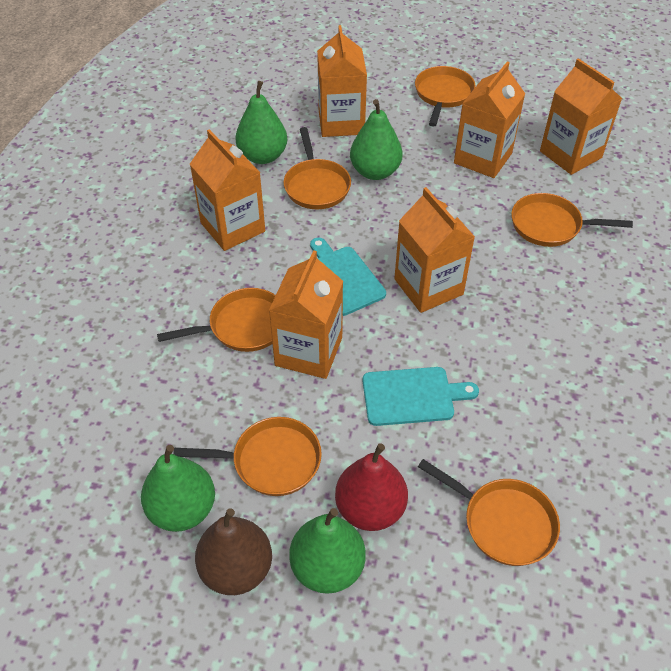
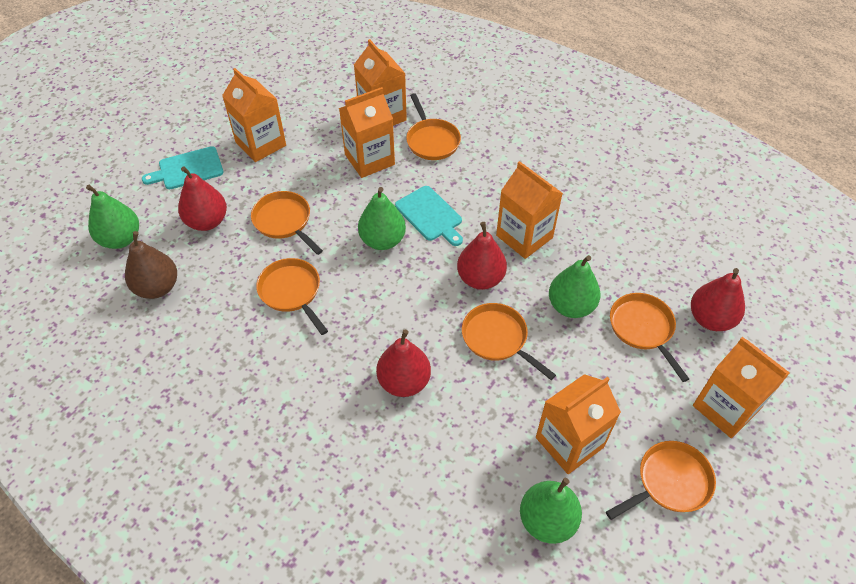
red pear: 1 -> 4

